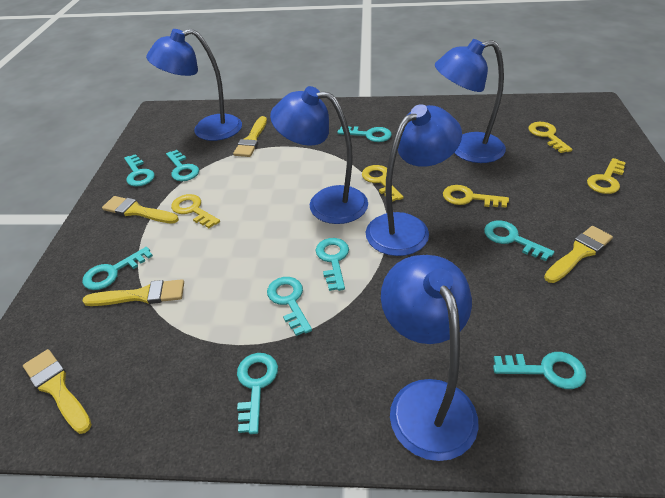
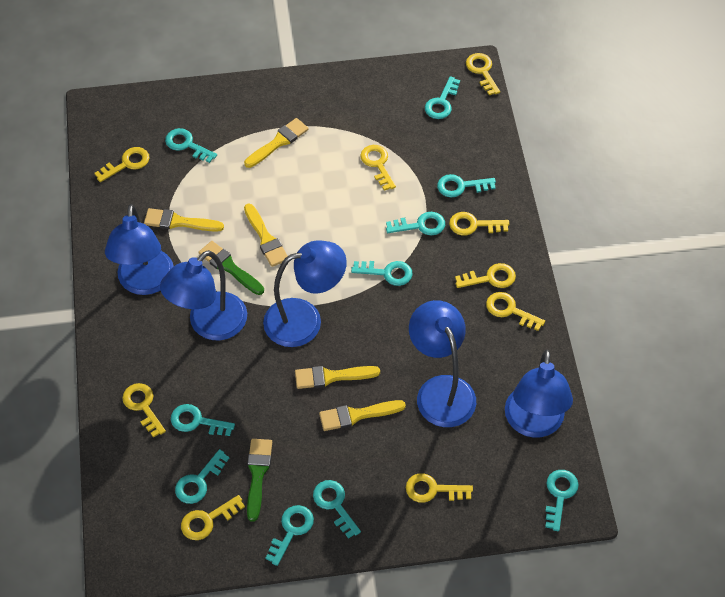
green brush: 0 -> 2
turquoise key: 9 -> 10
yellow key: 5 -> 9

